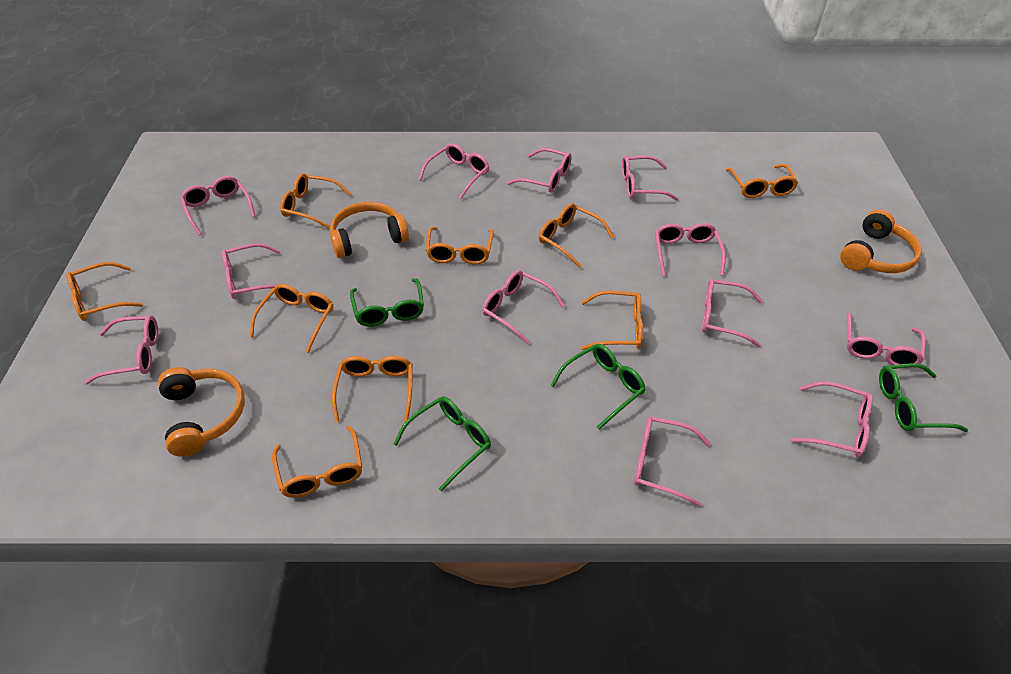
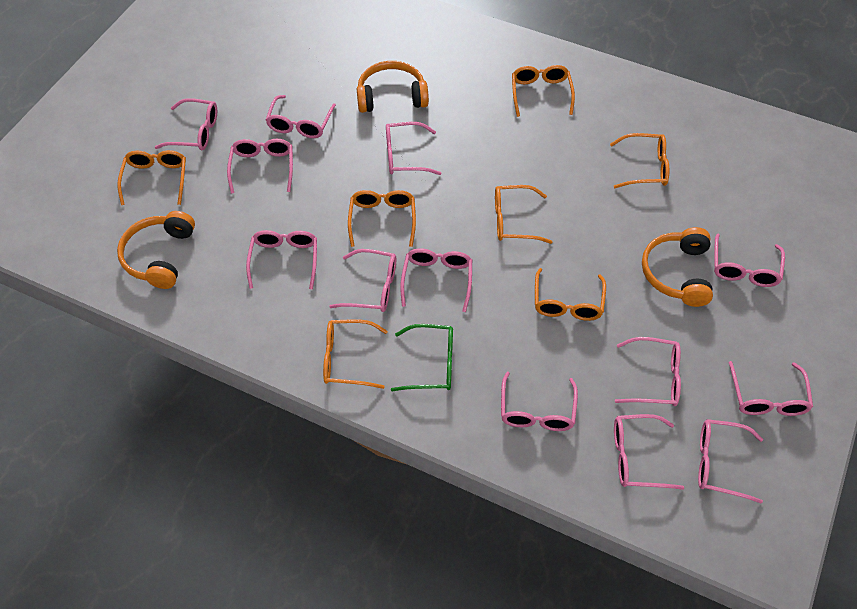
green glasses: 4 -> 1
orange glasses: 9 -> 7
pink glasses: 12 -> 13

